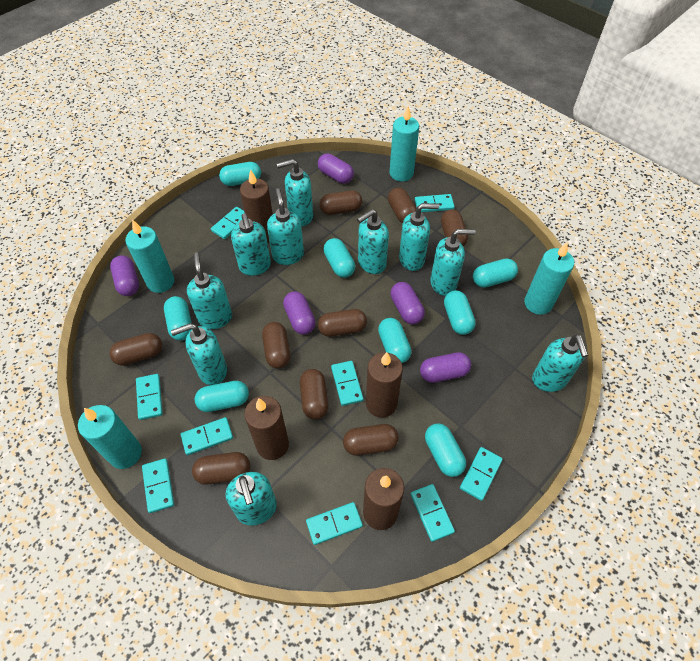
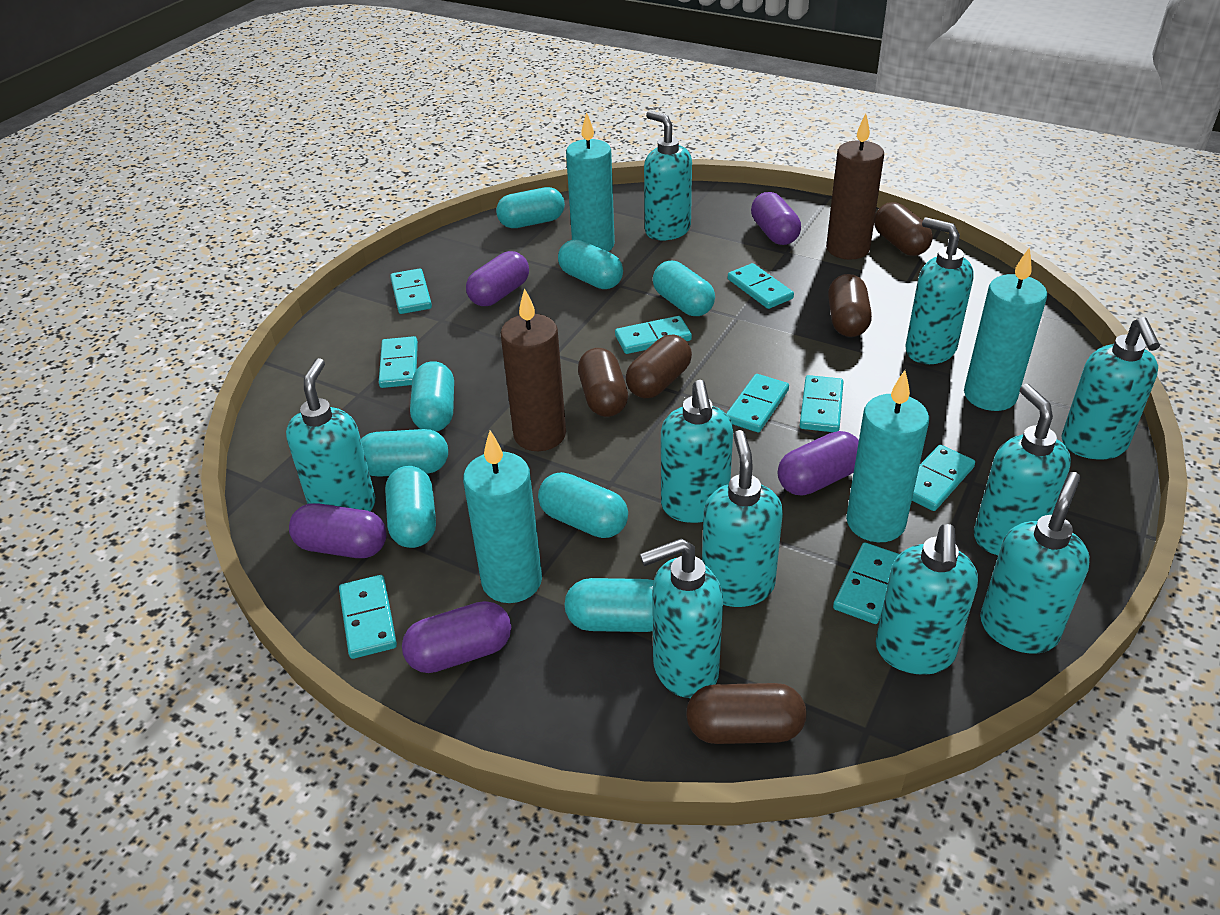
brown candle: 4 -> 2
brown capsule: 9 -> 5

